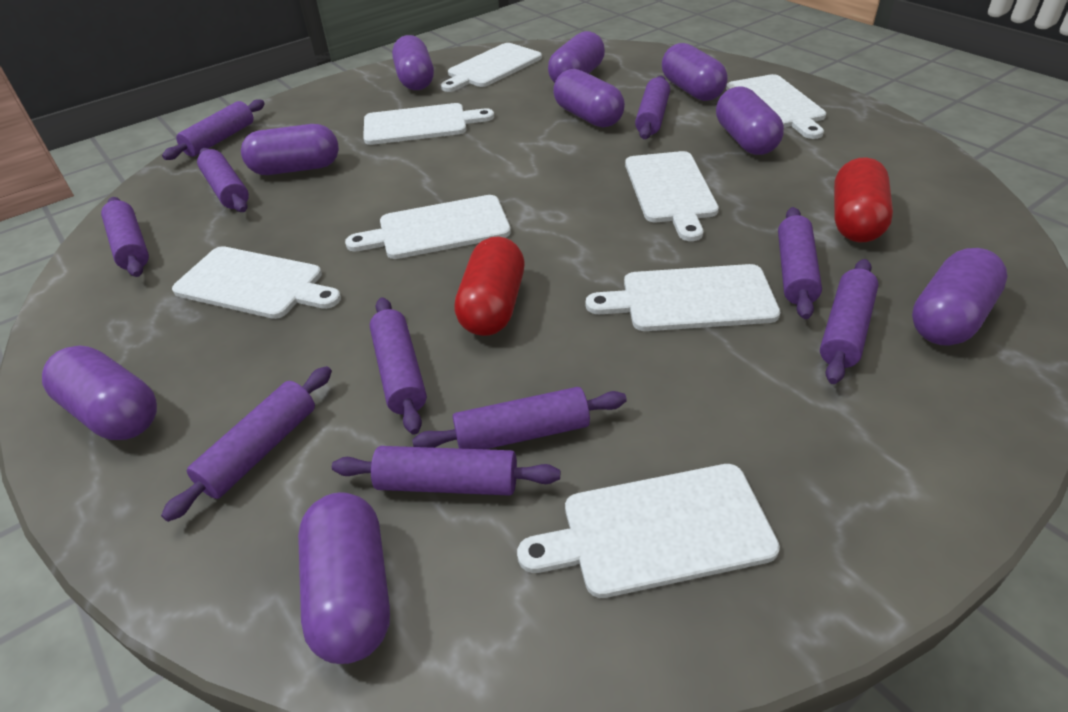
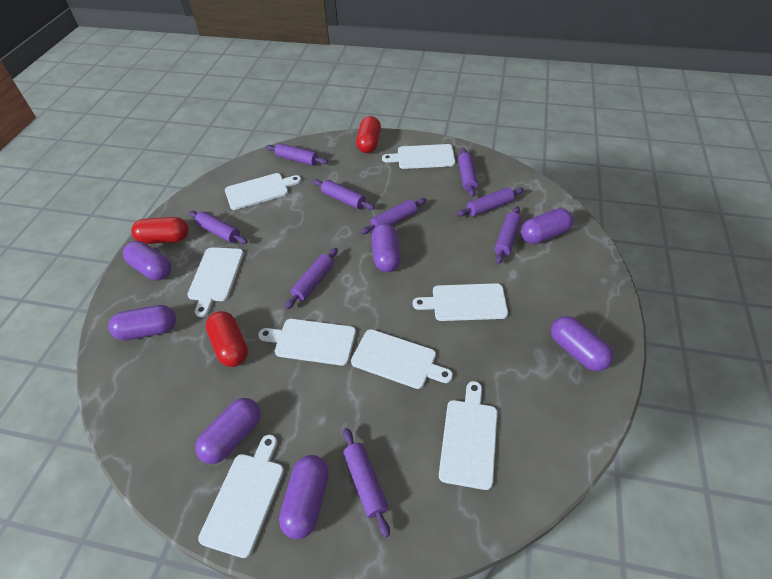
purple capsule: 9 -> 7
purple rolling pin: 10 -> 9
red capsule: 2 -> 3

